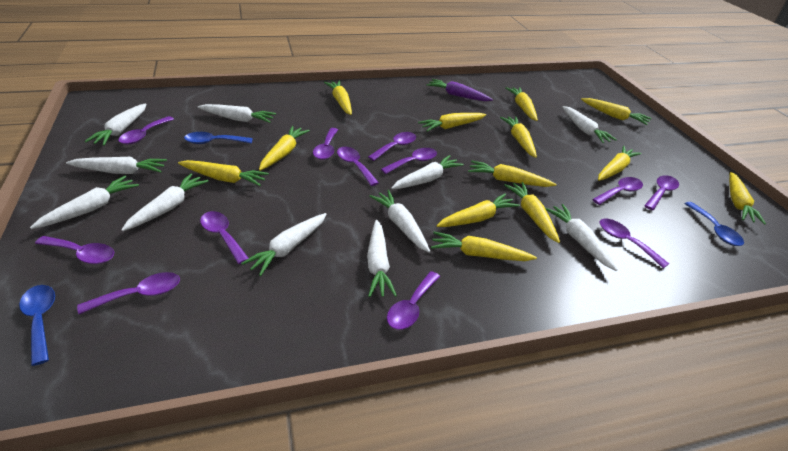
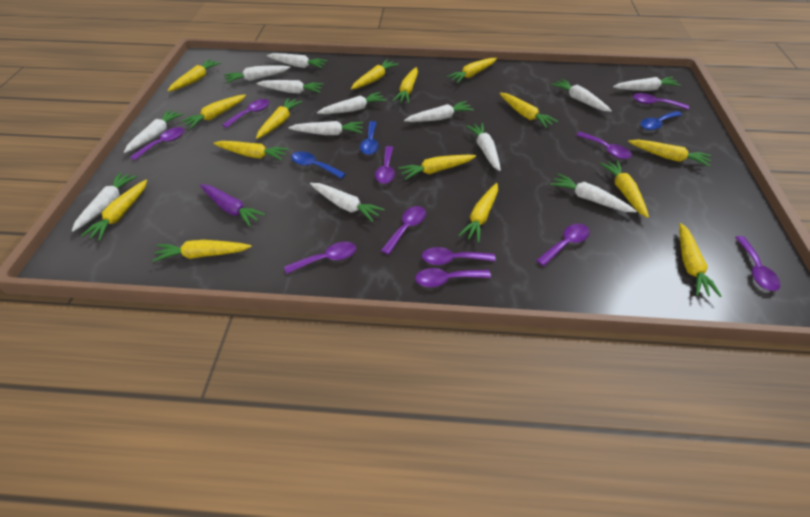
purple spoon: 12 -> 11
white carrot: 11 -> 13
yellow carrot: 13 -> 15

